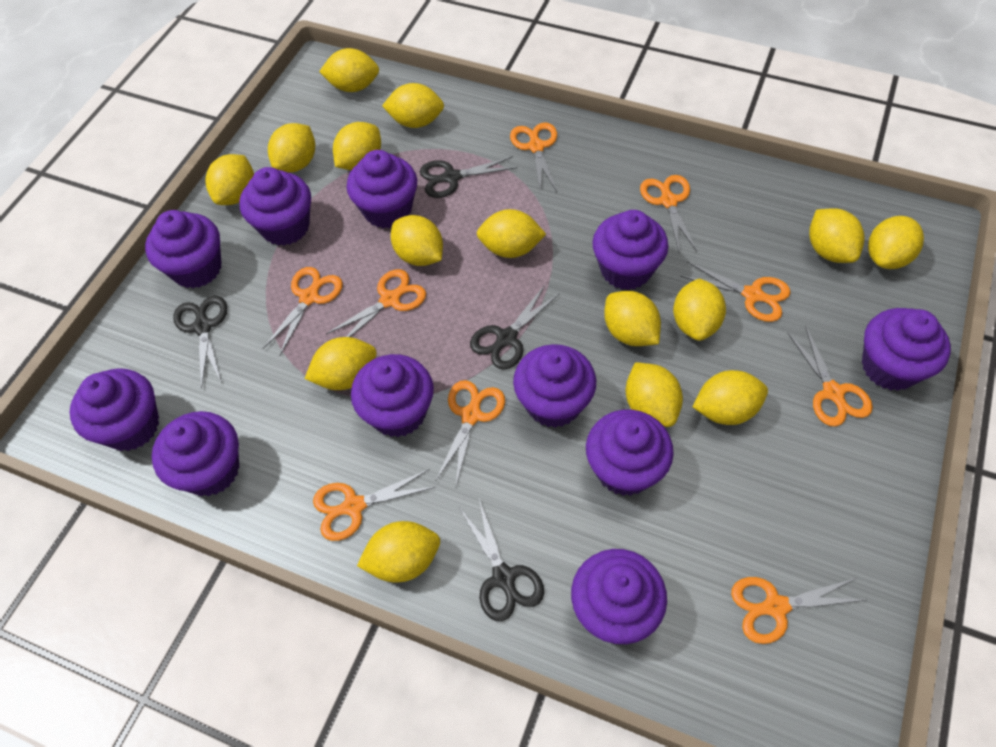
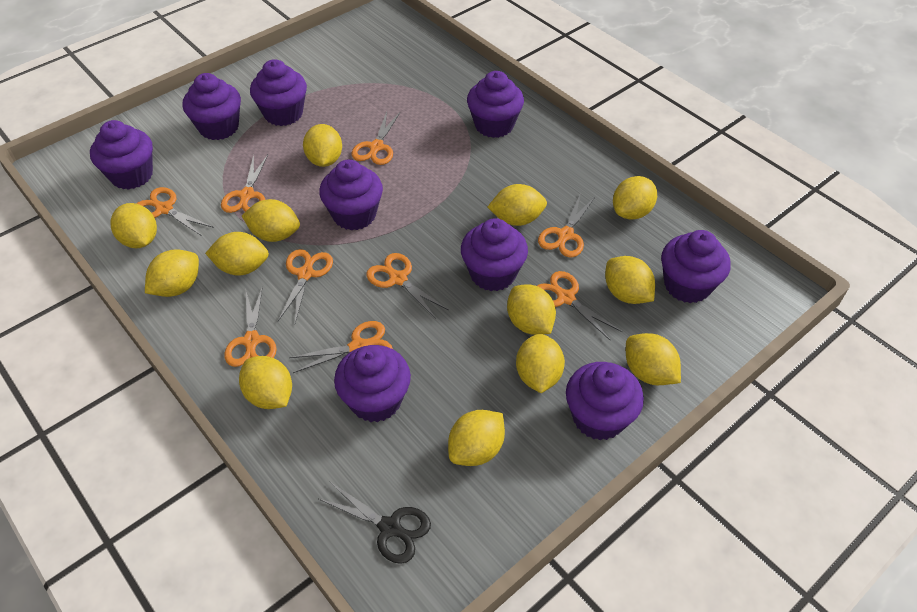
black scissors: 4 -> 1
purple cupcake: 11 -> 9
yellow lemon: 15 -> 13

